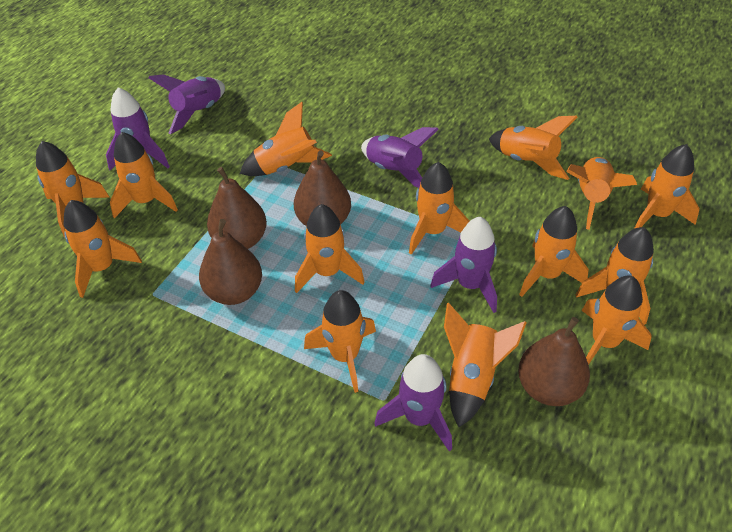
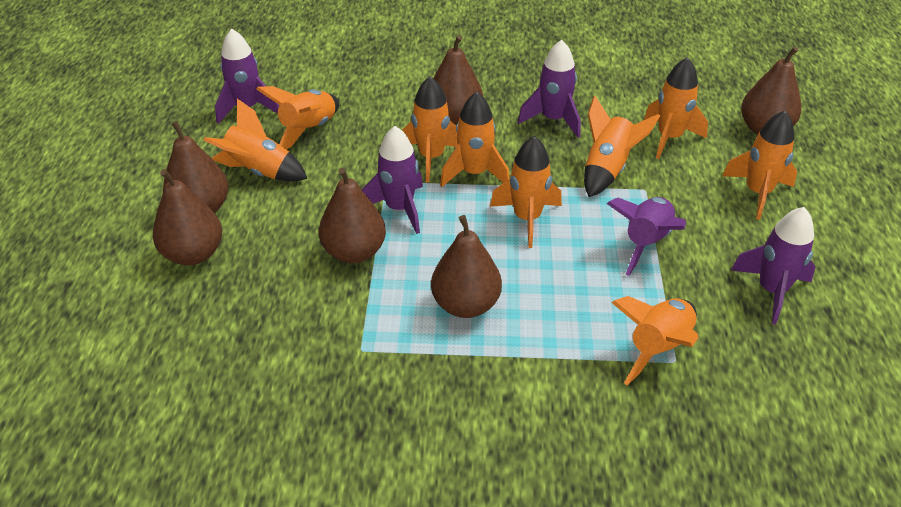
brown pear: 4 -> 6
orange rocket: 14 -> 9

